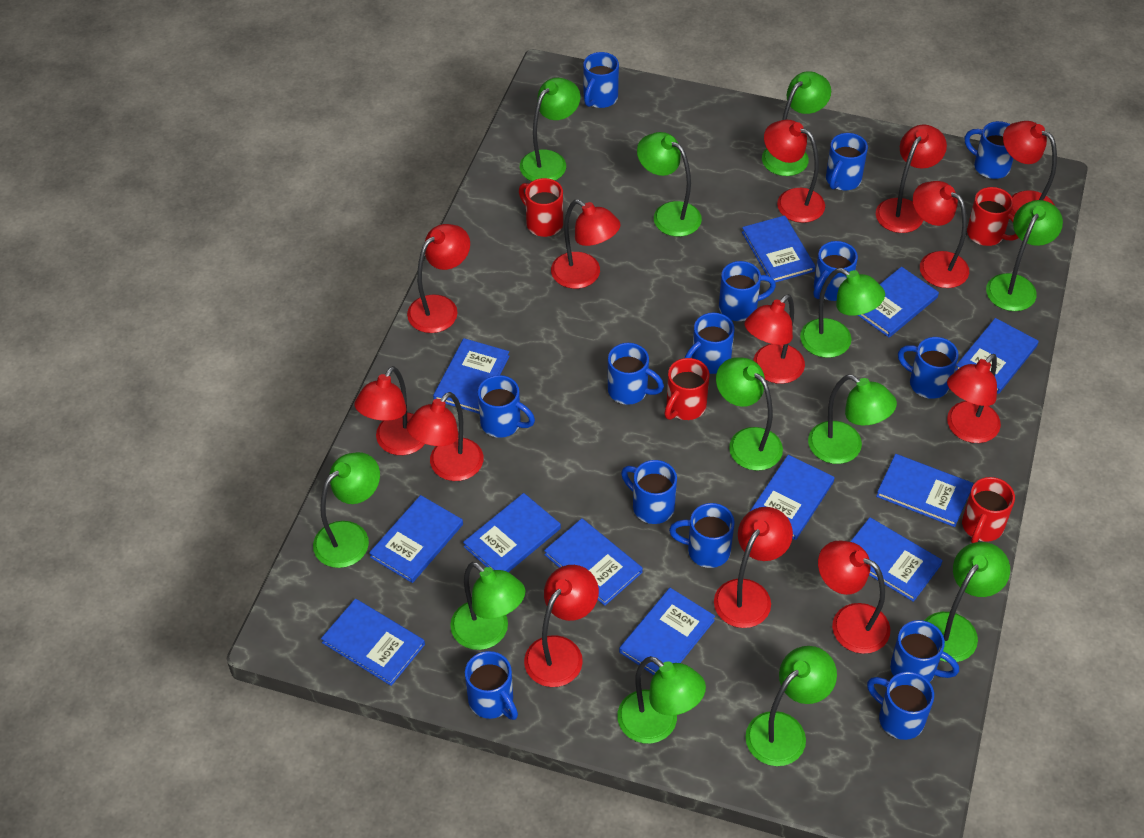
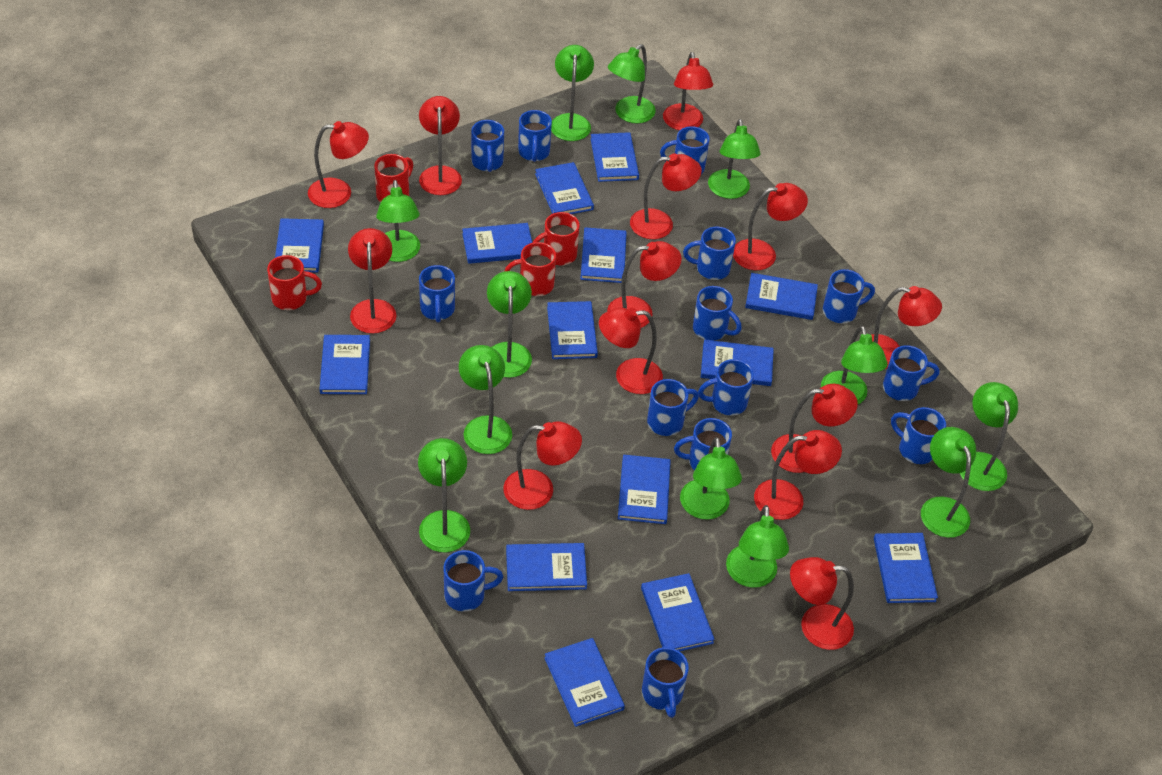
blue book: 12 -> 14

